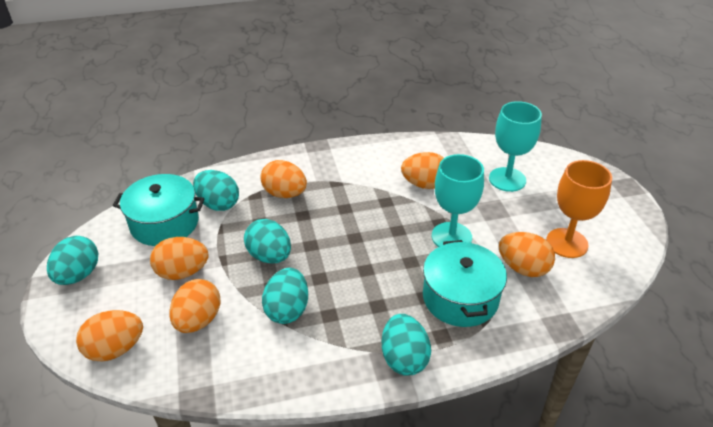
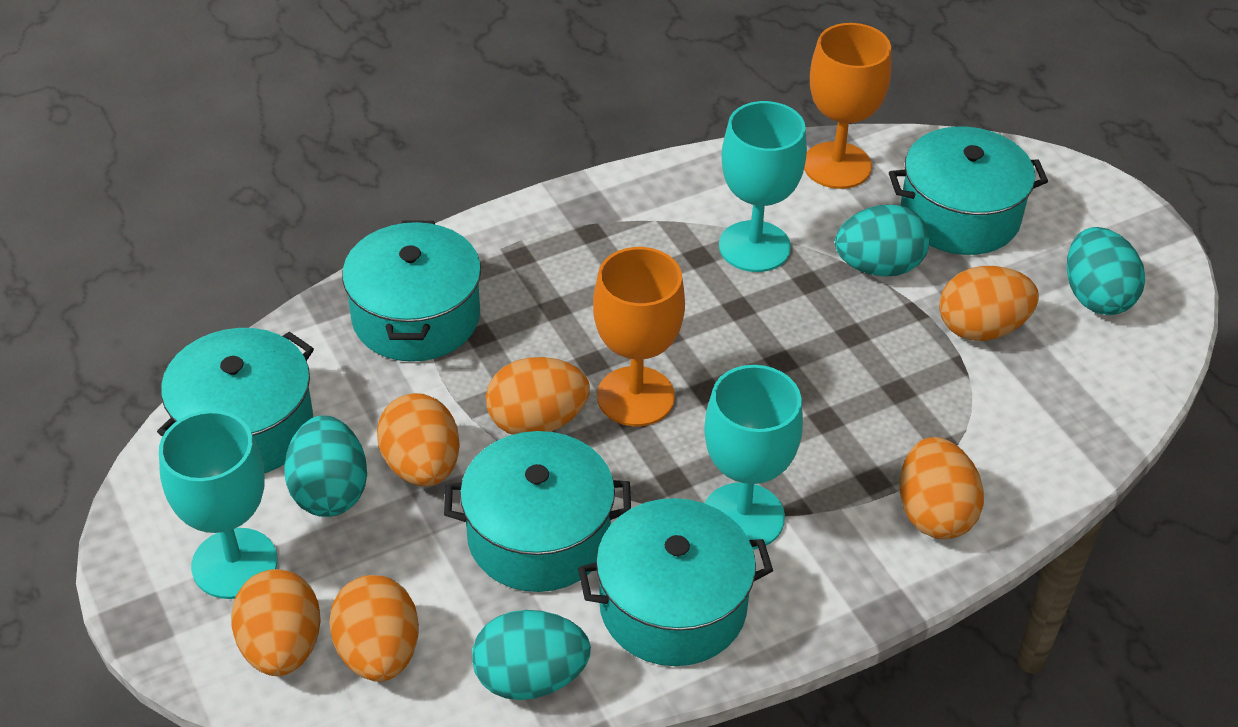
orange goblet: 1 -> 2
turquoise egg: 5 -> 4
turquoise goblet: 2 -> 3
turquoise pot: 2 -> 5

